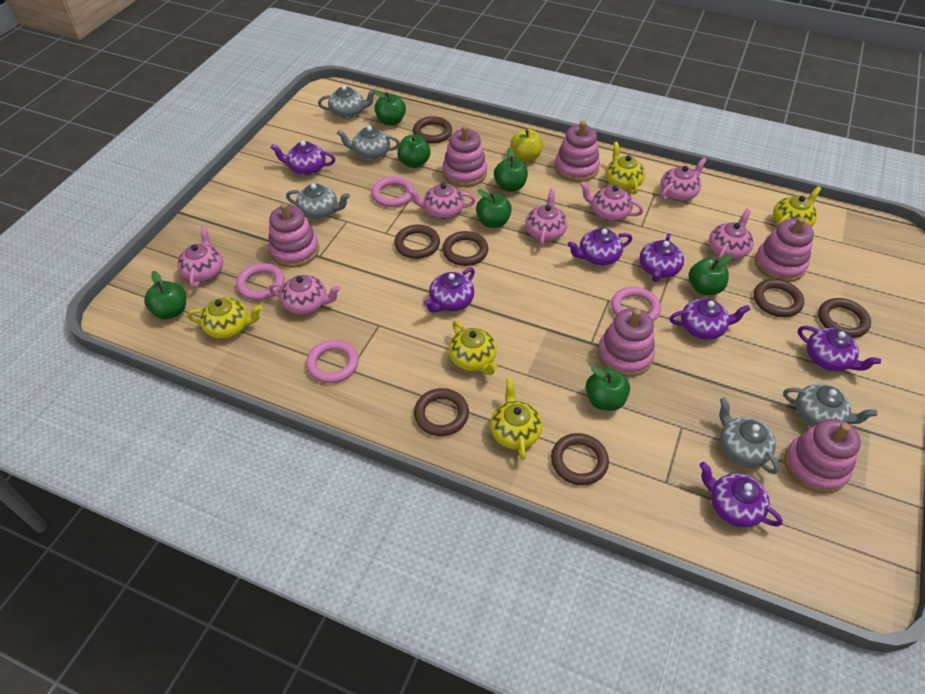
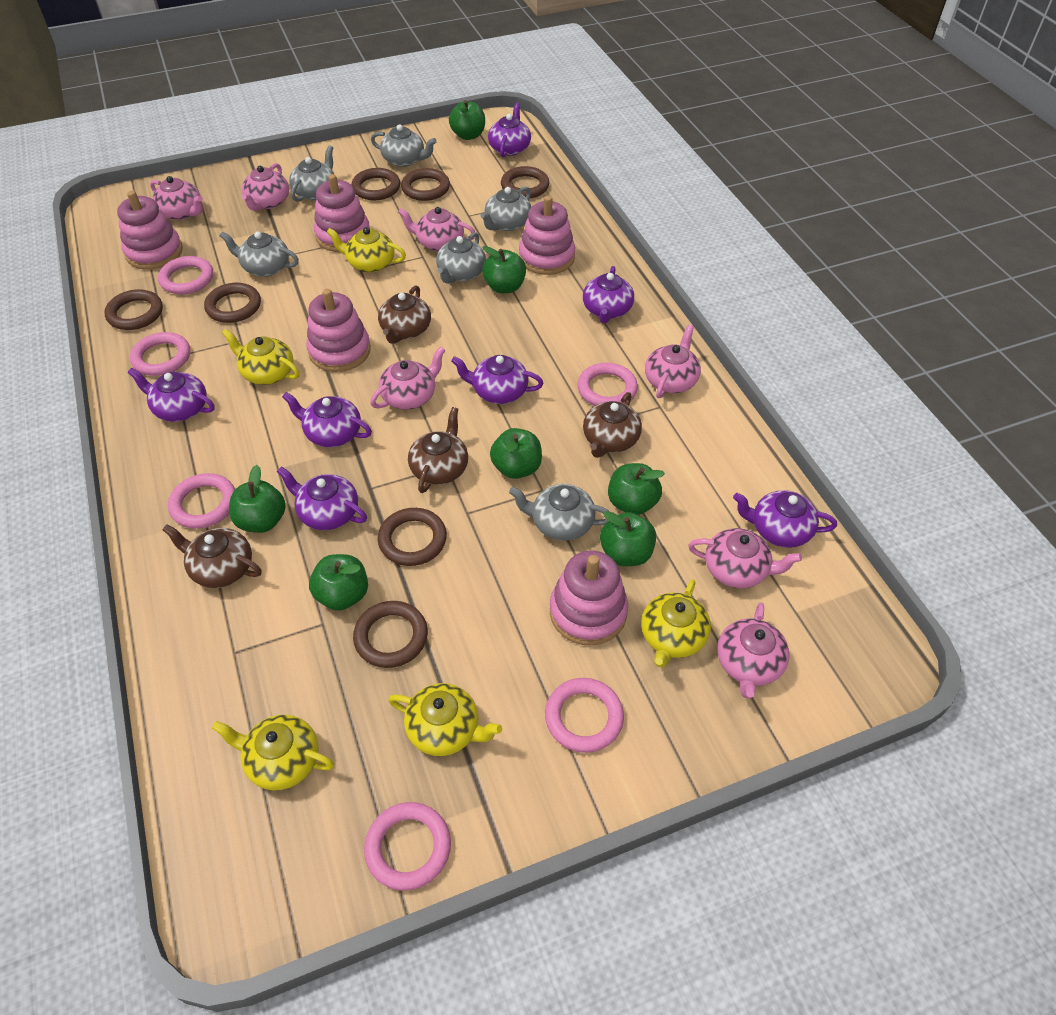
brown teapot: 0 -> 4
grey teapot: 5 -> 6
pink ring: 4 -> 6
pink stacking toy: 6 -> 5
yellow apple: 1 -> 0

